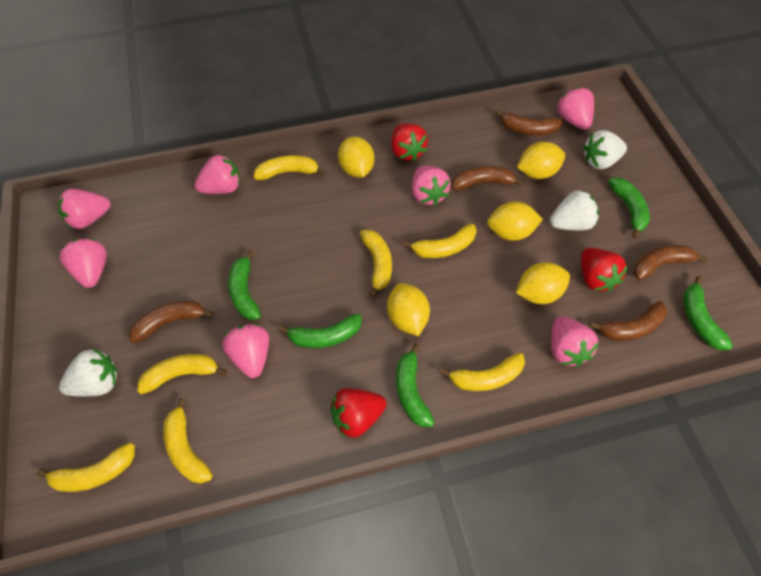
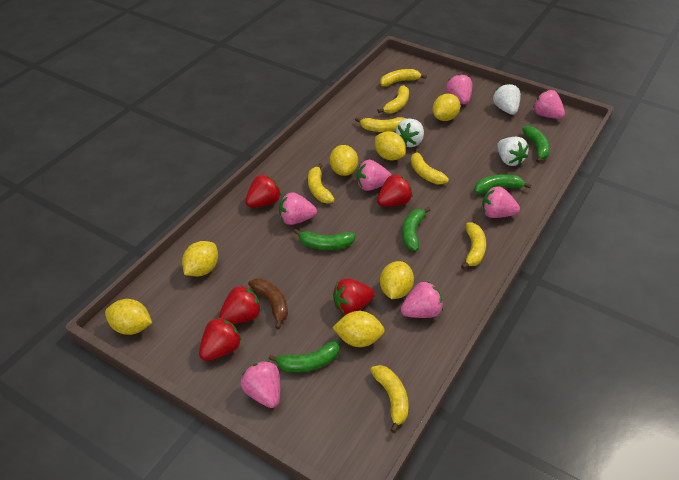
brown banana: 5 -> 1
red strawberry: 3 -> 5
yellow lemon: 5 -> 7

